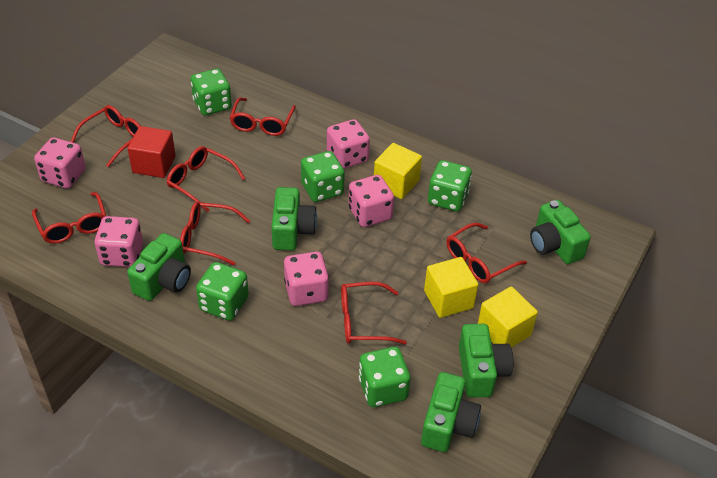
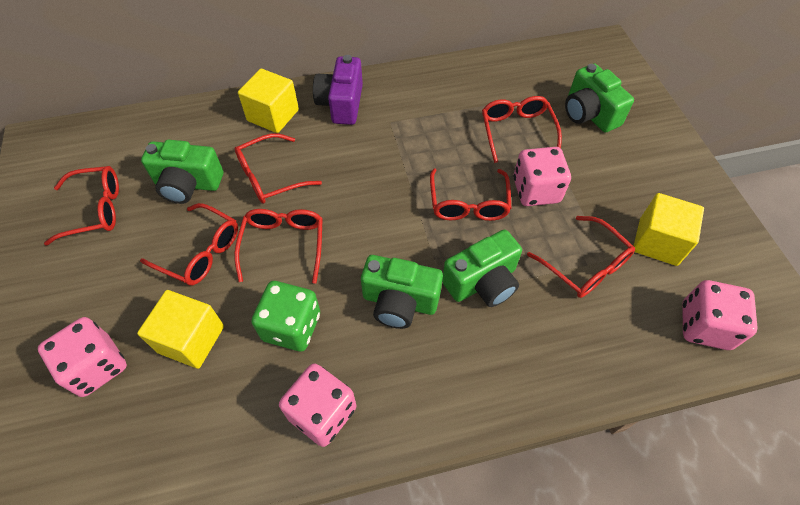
green camera: 5 -> 4
green dice: 5 -> 1
pink dice: 5 -> 4
purple camera: 0 -> 1
red cube: 1 -> 0

